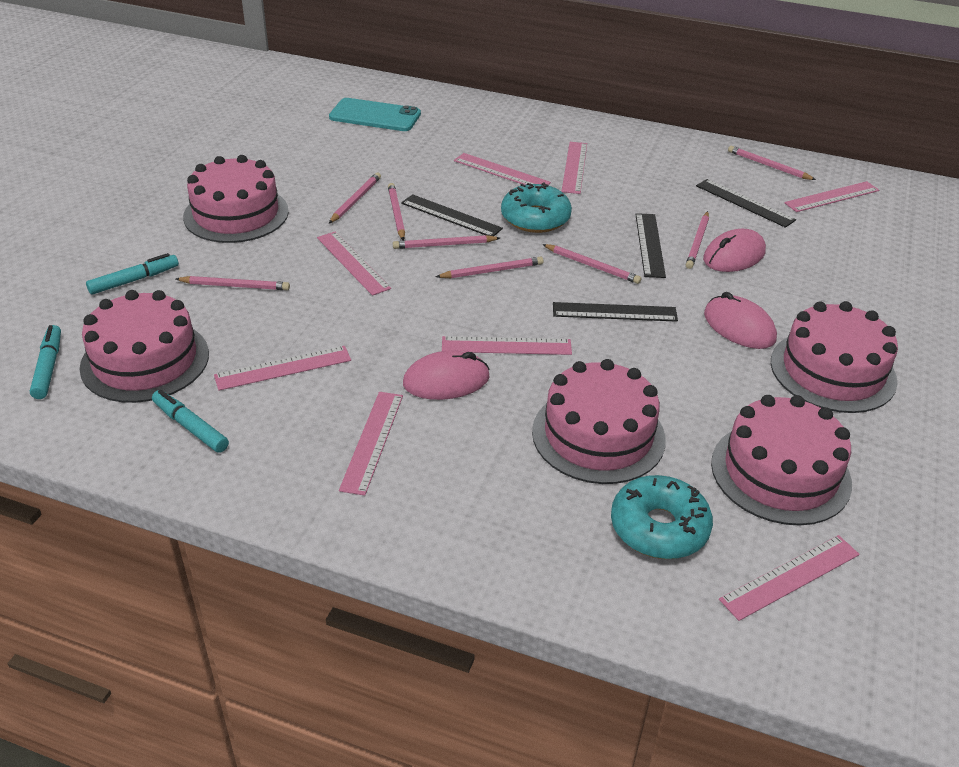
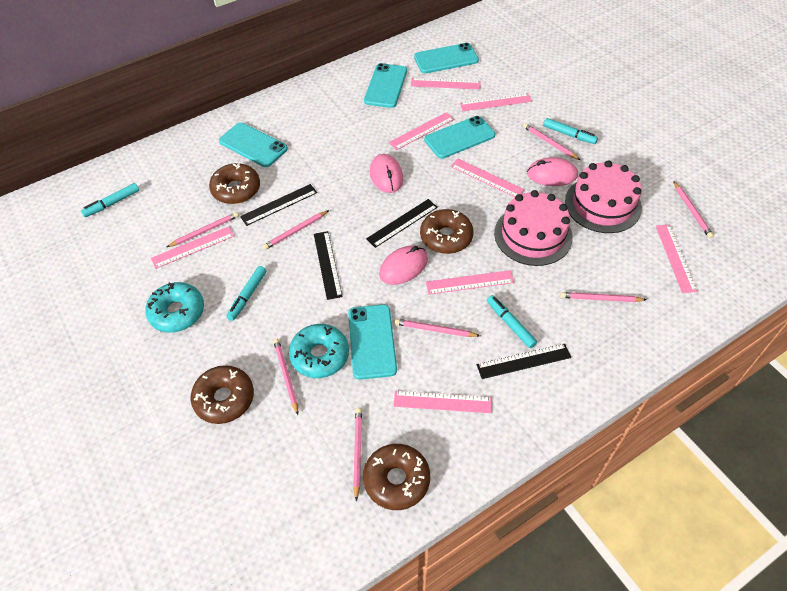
brown donut: 0 -> 4
pink cake: 5 -> 2
turquoise marker: 3 -> 4
turquoise phone: 1 -> 5

